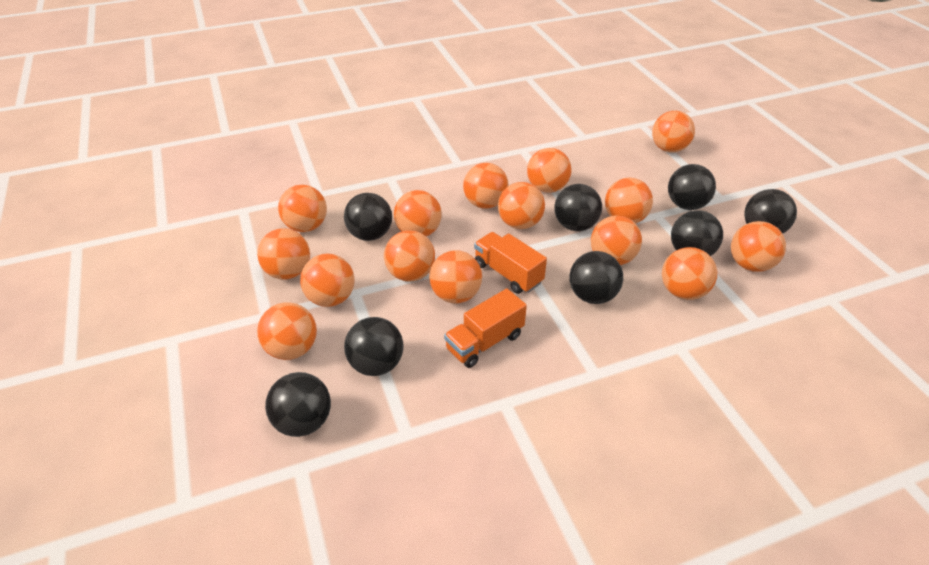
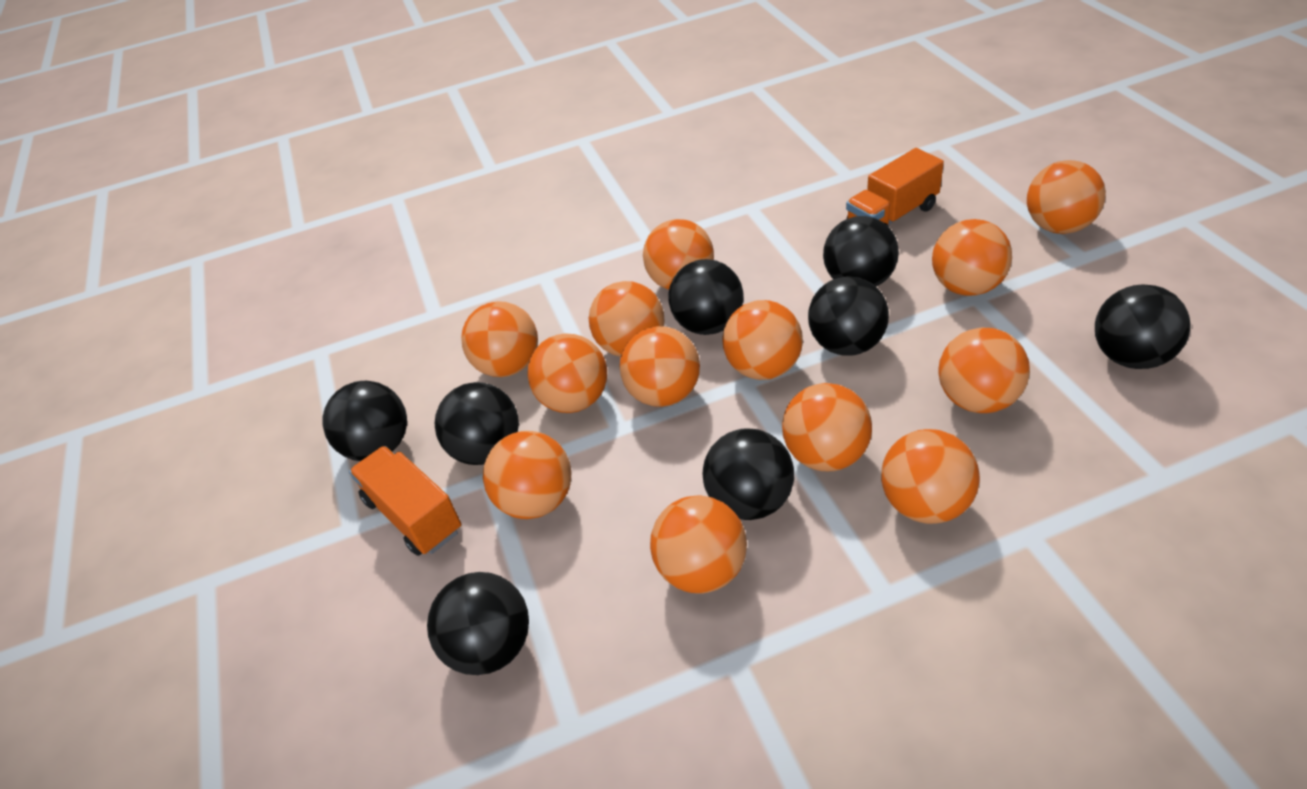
orange ball: 15 -> 13

